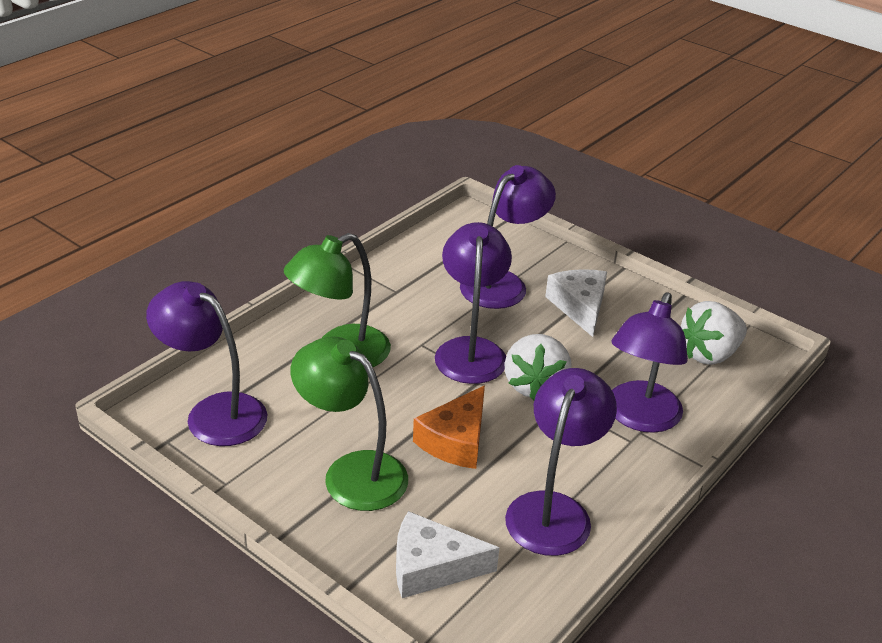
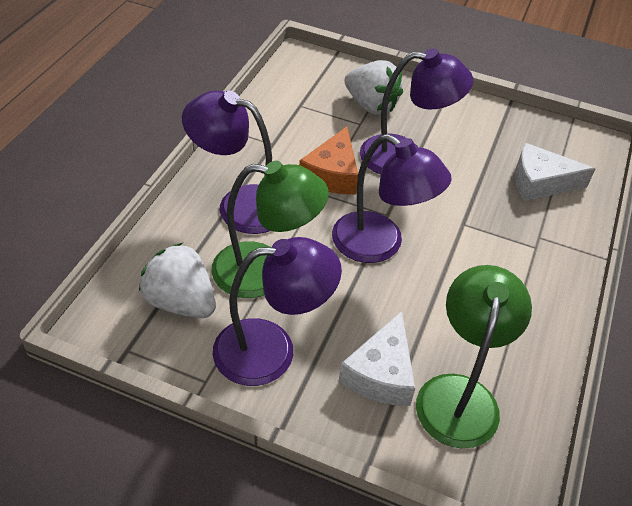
purple lamp: 5 -> 4

